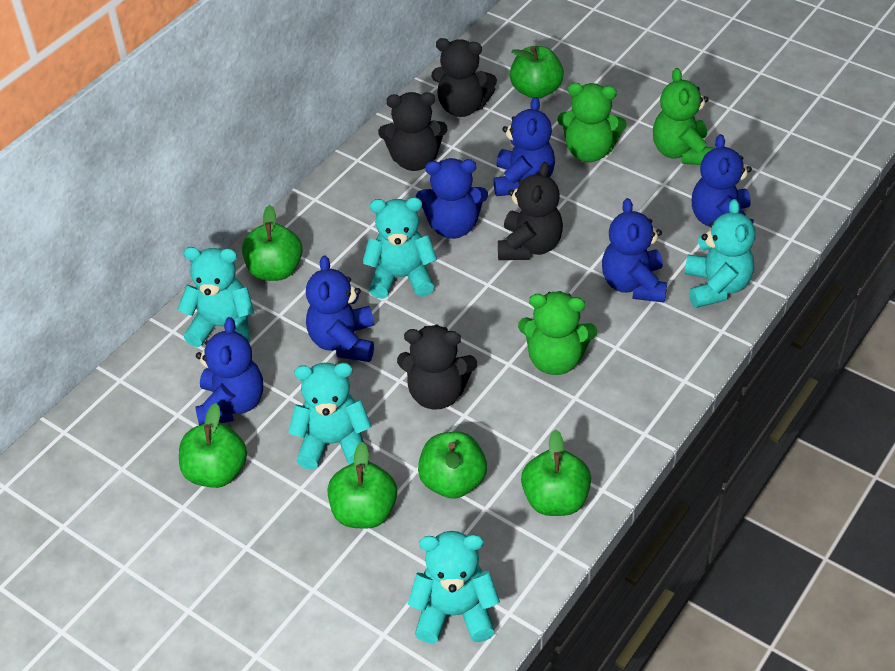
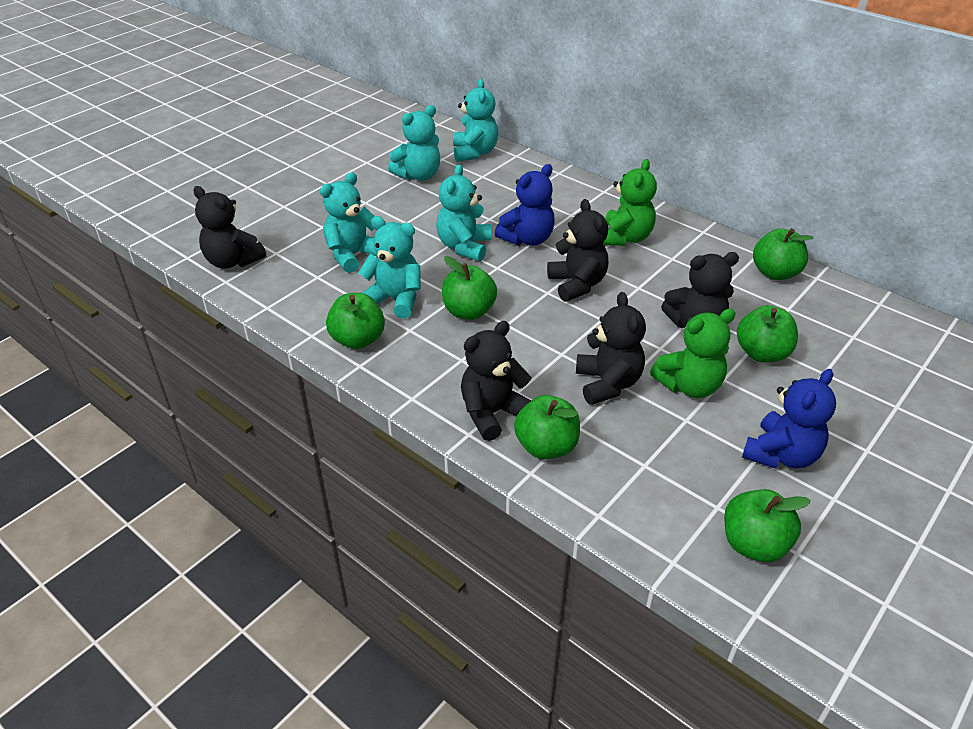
black teddy bear: 4 -> 5
blue teddy bear: 6 -> 2
green teddy bear: 3 -> 2

